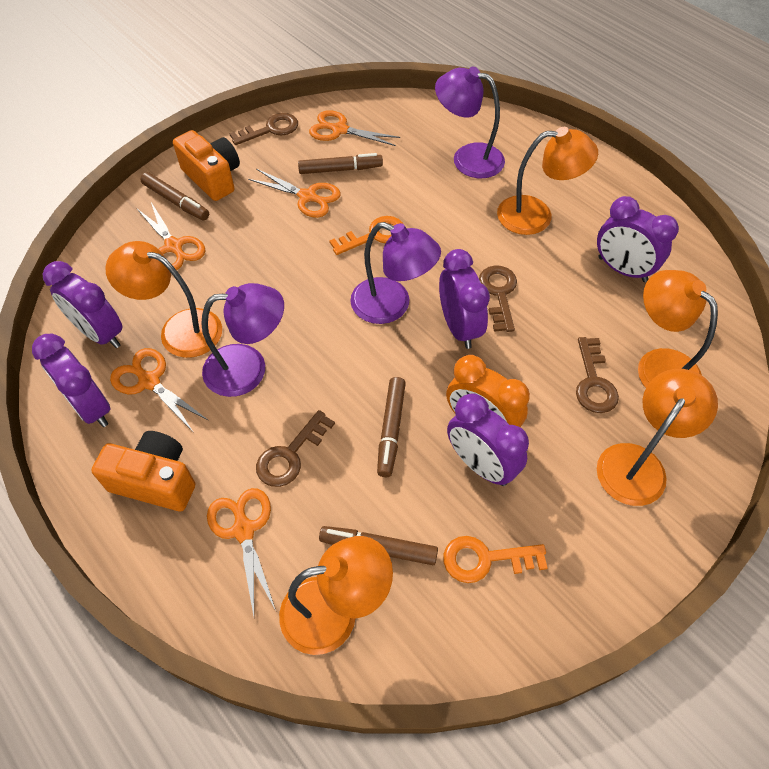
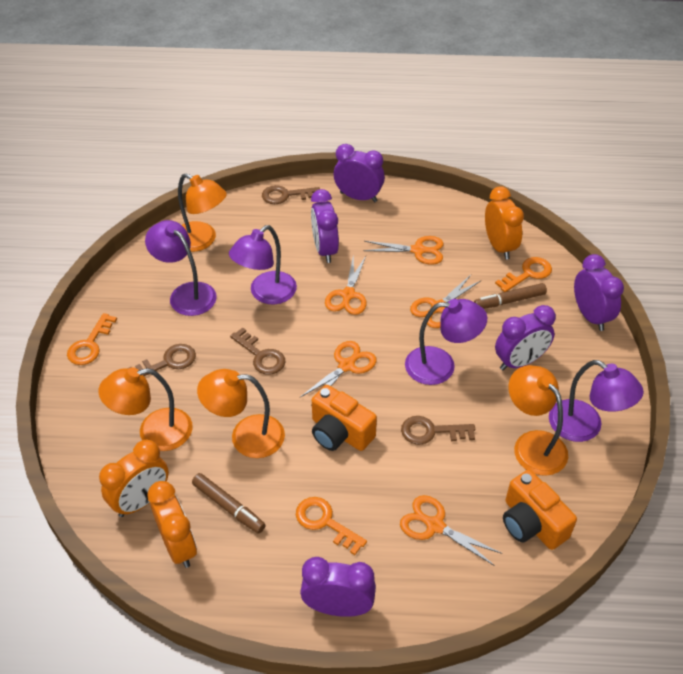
brown marker: 4 -> 2
orange clock: 1 -> 3
orange key: 2 -> 3
orange lamp: 5 -> 4
purple lamp: 3 -> 4

